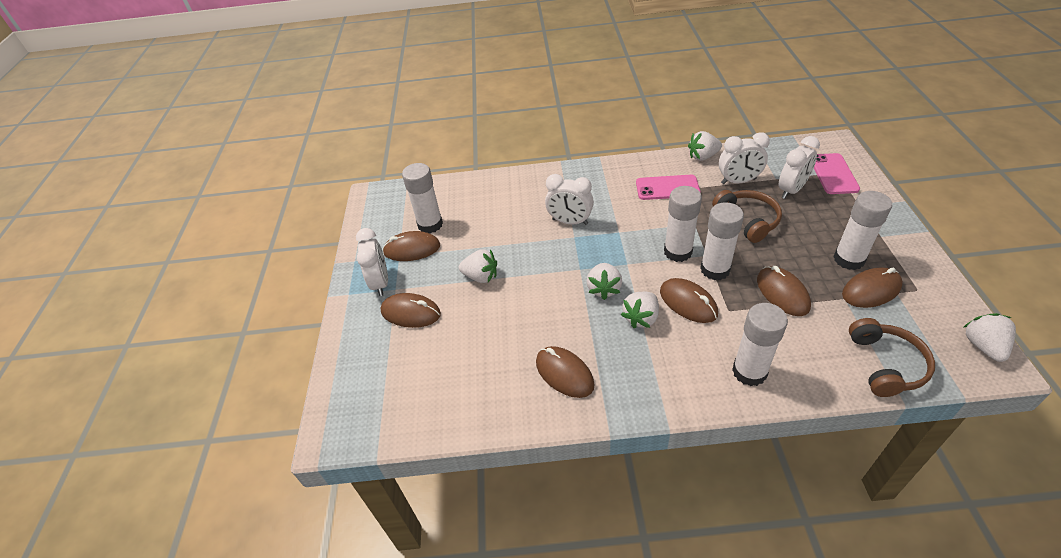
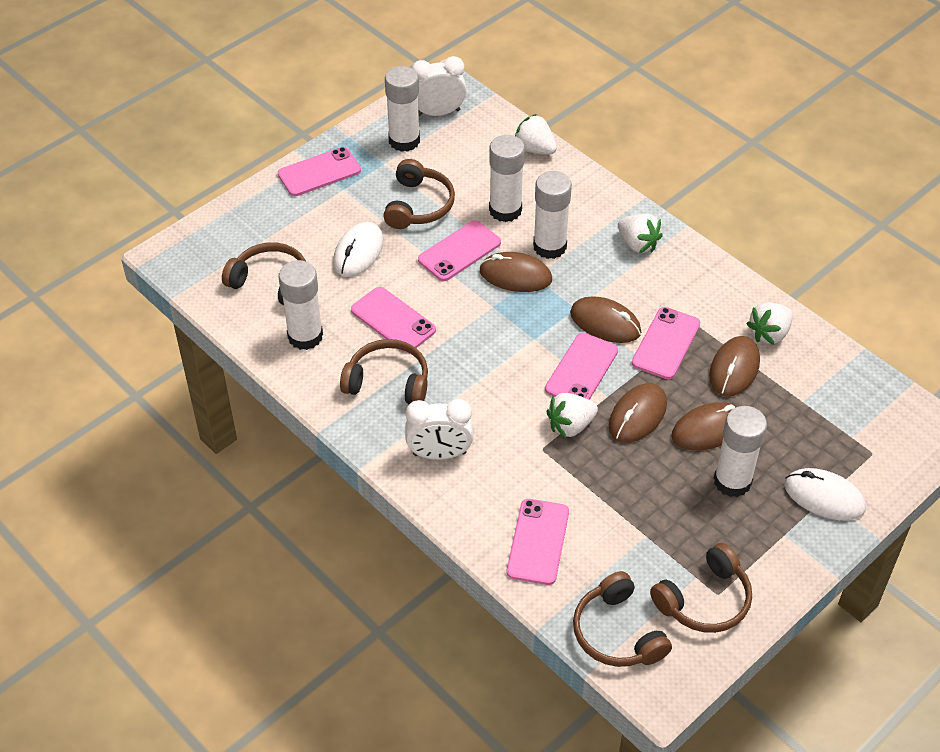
brown headphones: 2 -> 5
brown mouse: 6 -> 5
pink phone: 2 -> 6
white clock: 4 -> 2
white mouse: 0 -> 2
white strawberry: 5 -> 4

